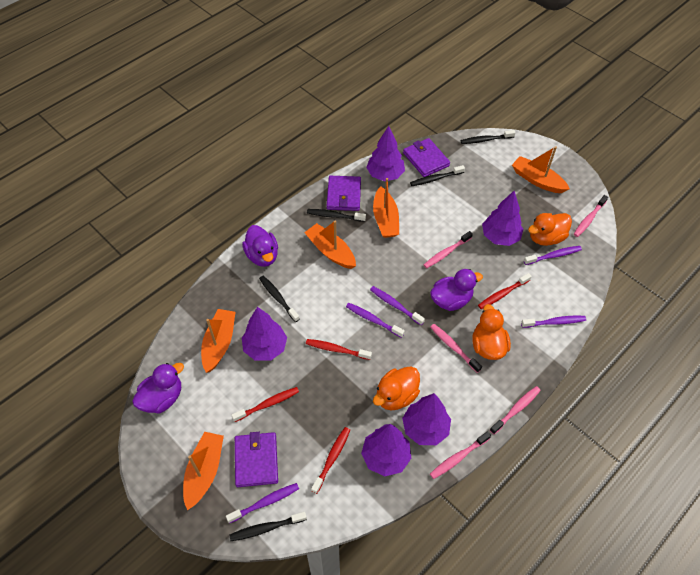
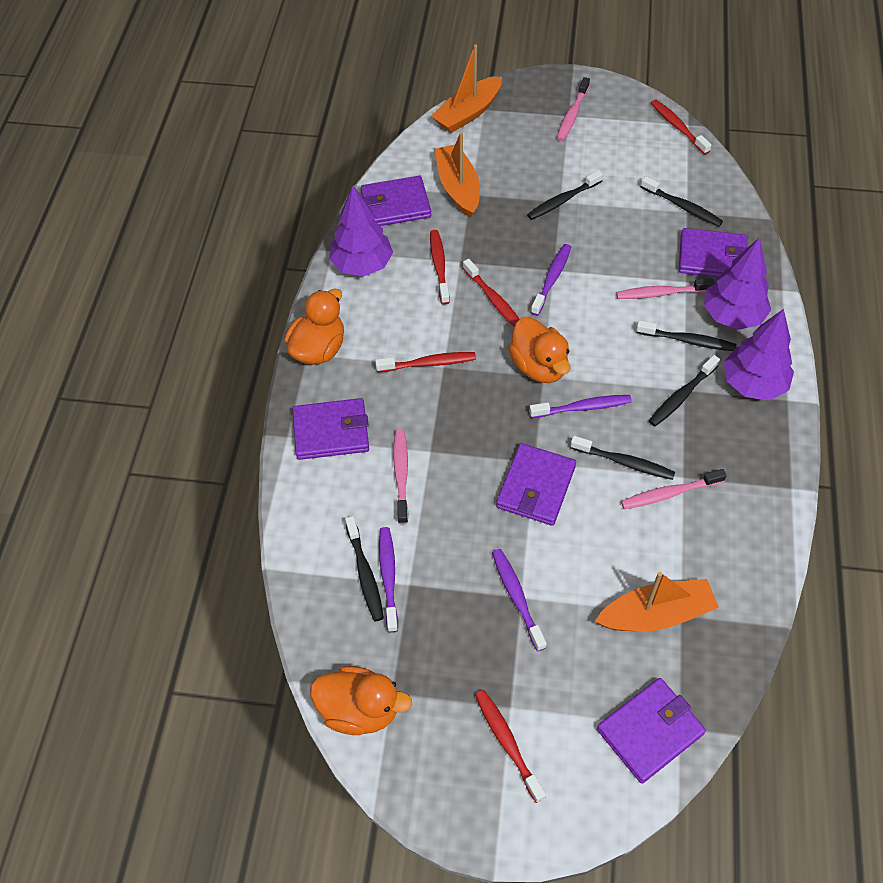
black toothbrush: 5 -> 6
orange boat: 5 -> 3
pink toothbrush: 5 -> 4
purple duck: 3 -> 0
purple toothbrush: 5 -> 4
purple tree: 5 -> 3
purple wallet: 3 -> 5
red toothbrush: 4 -> 5

